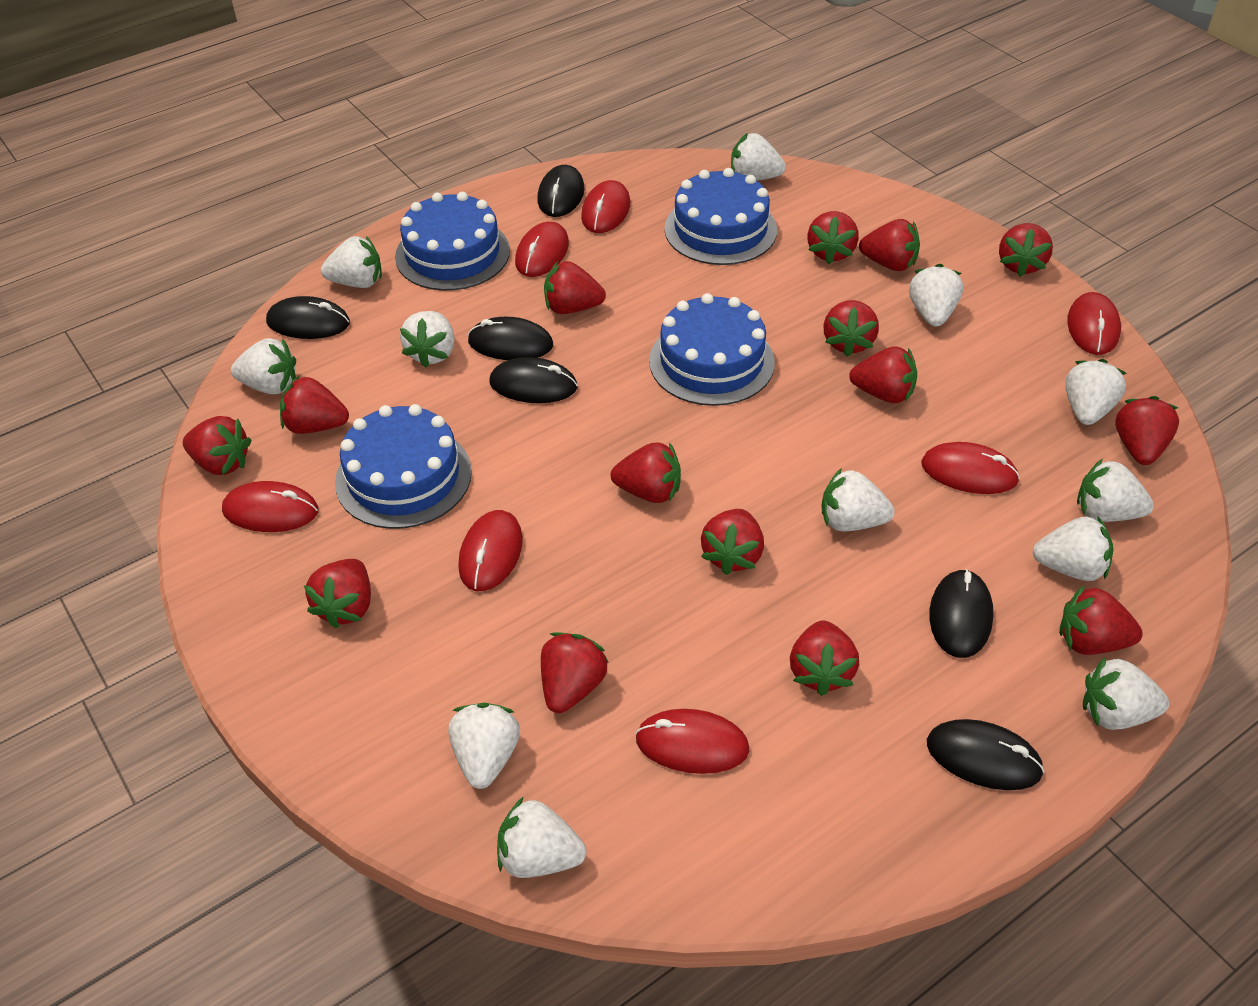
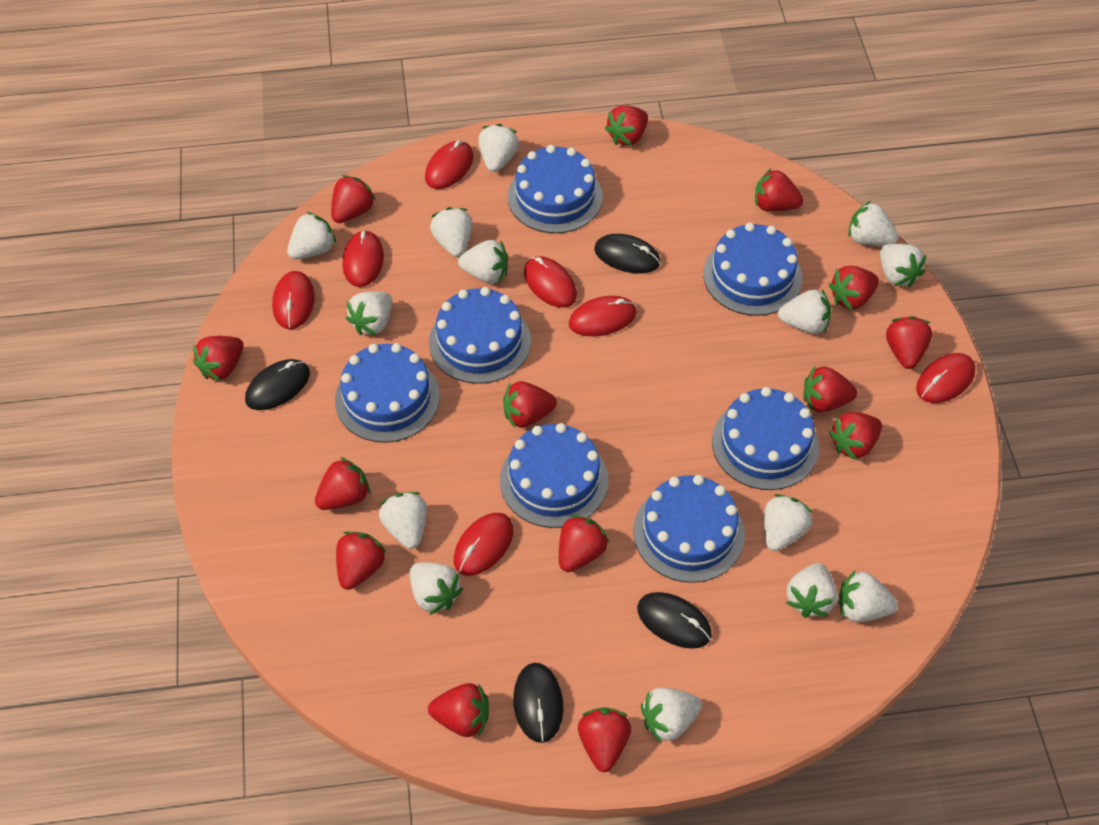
black mouse: 6 -> 4
blue cake: 4 -> 7
red strawberry: 15 -> 14
white strawberry: 12 -> 14

